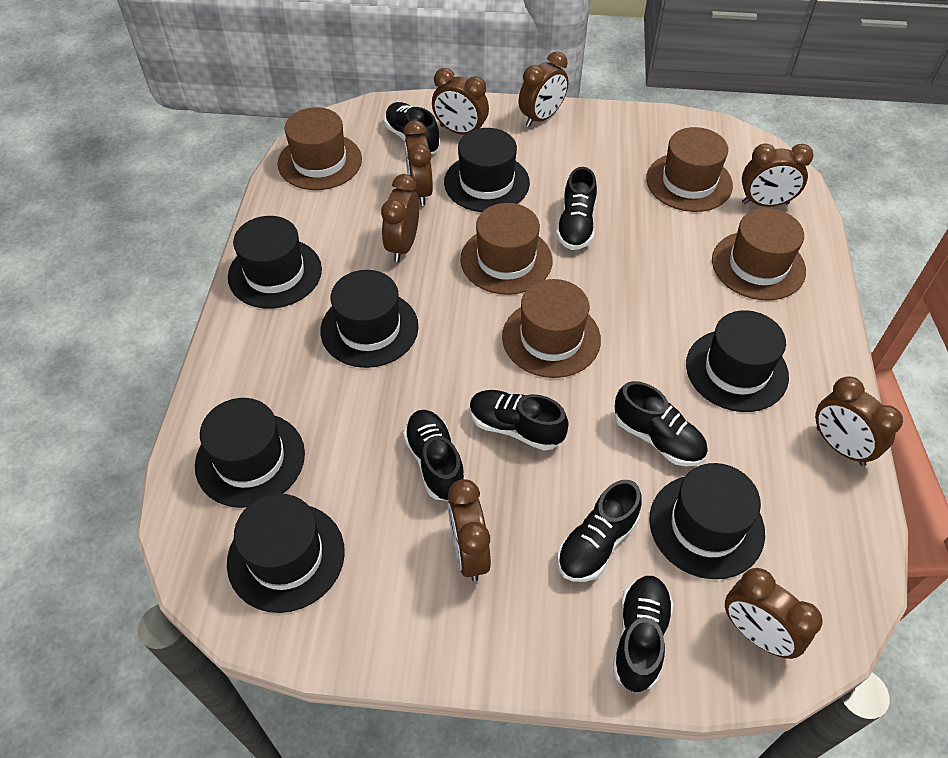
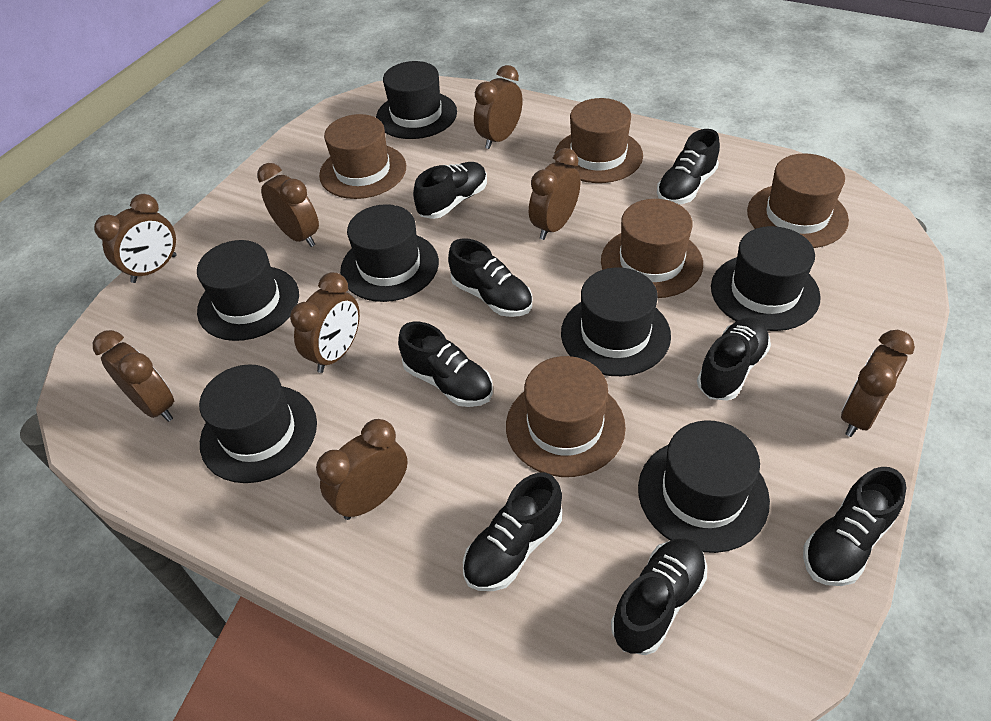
black shoe: 7 -> 8

